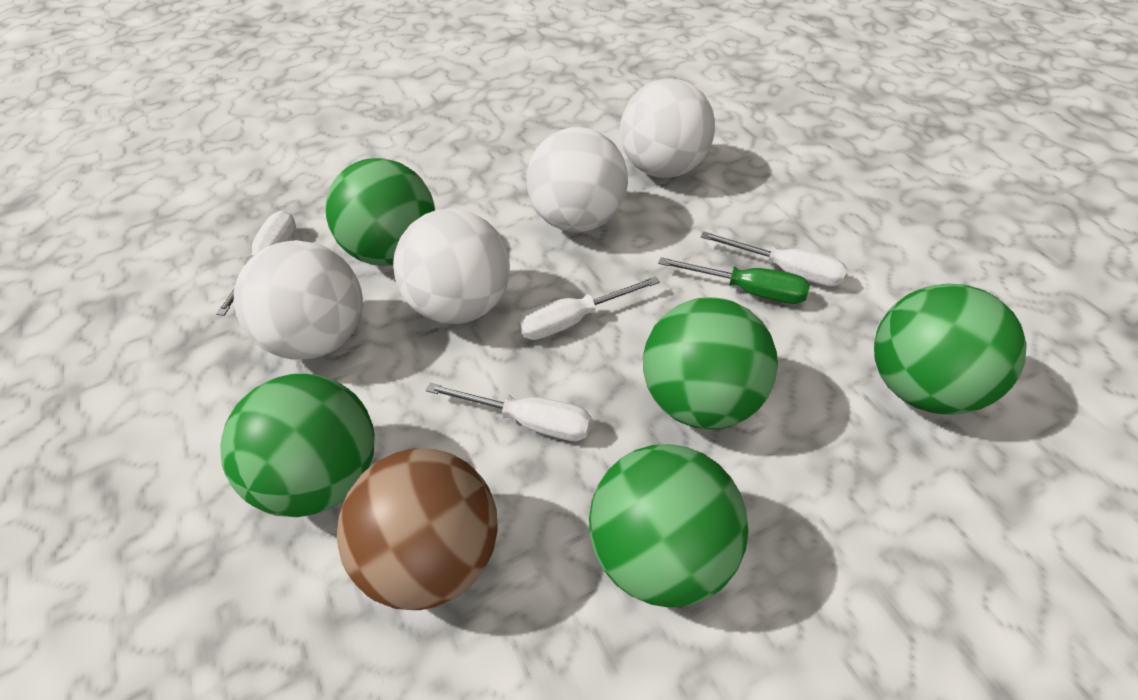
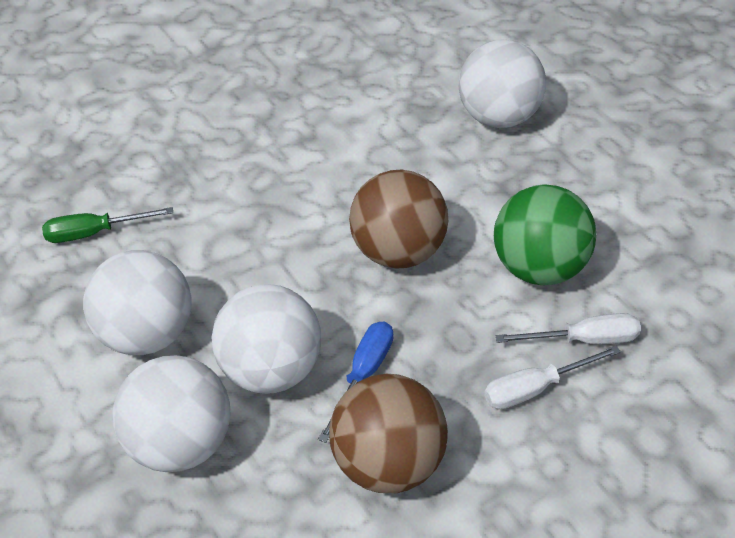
blue screwdriver: 0 -> 1
brown ball: 1 -> 2
green ball: 5 -> 1
white screwdriver: 4 -> 2

